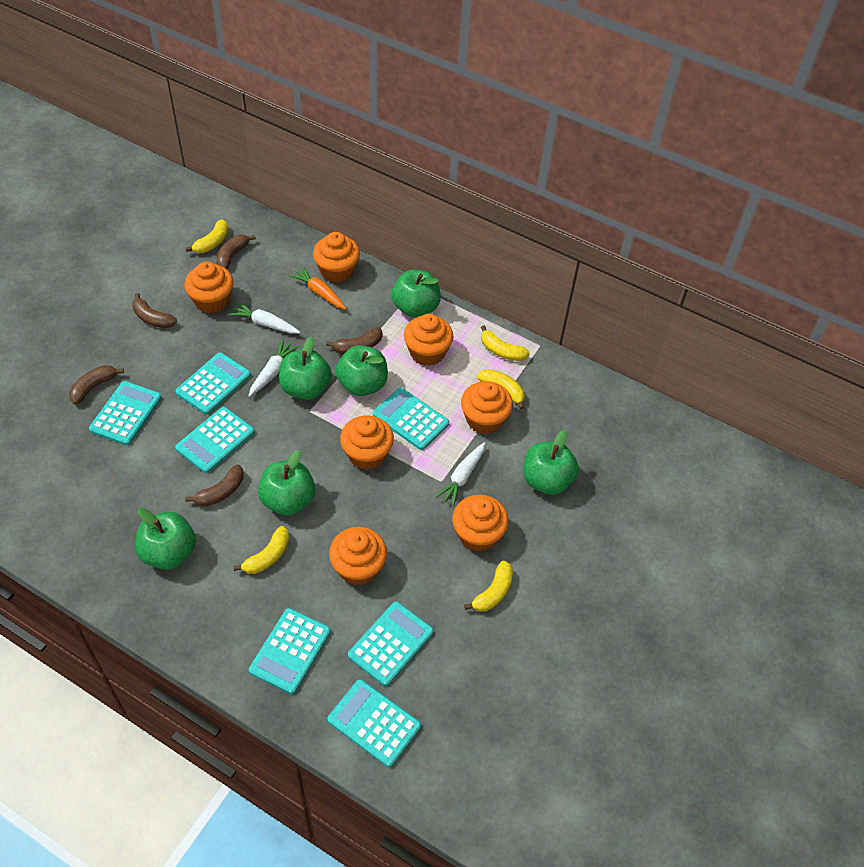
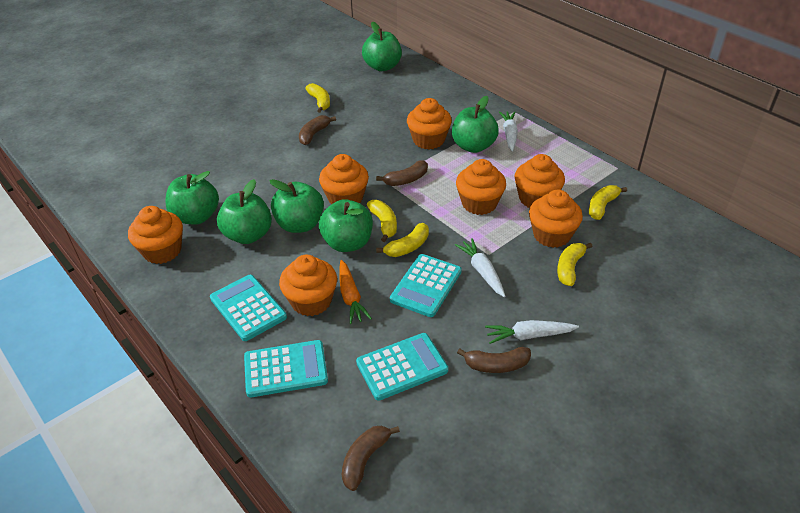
brown banana: 5 -> 4
turquoise calculator: 7 -> 4

